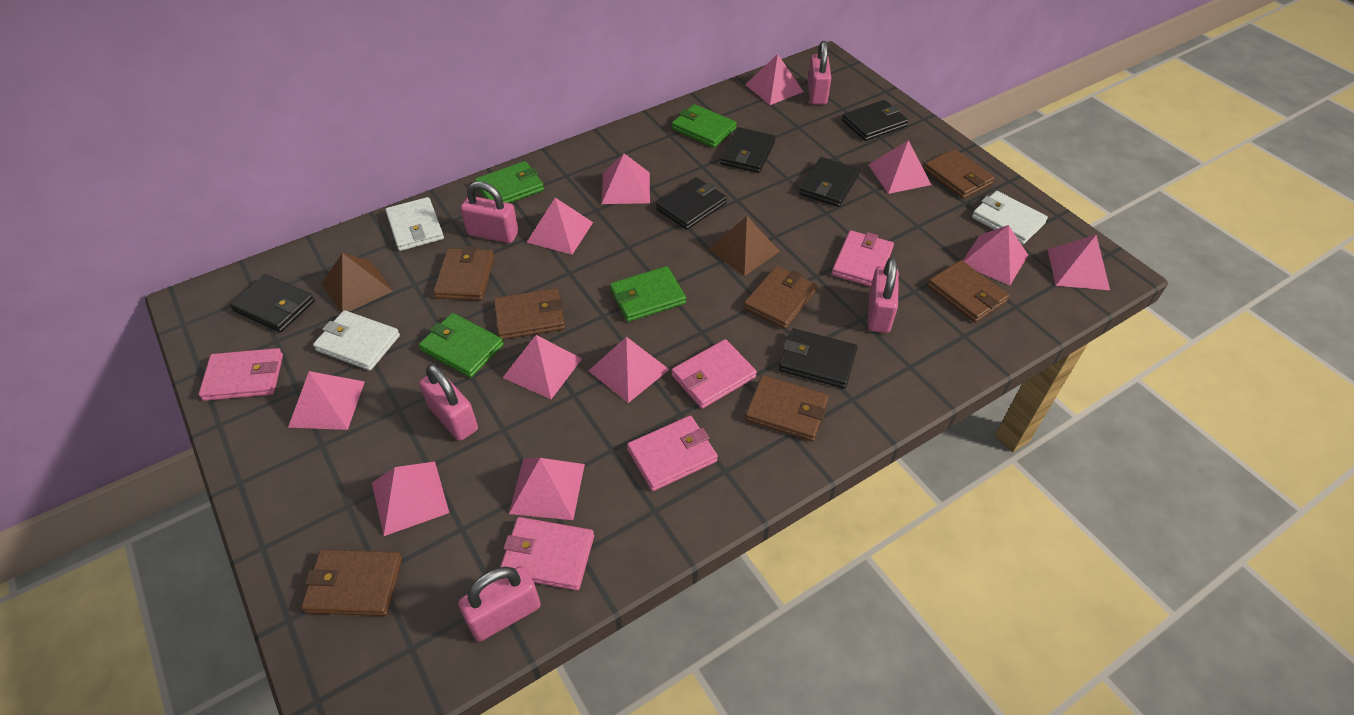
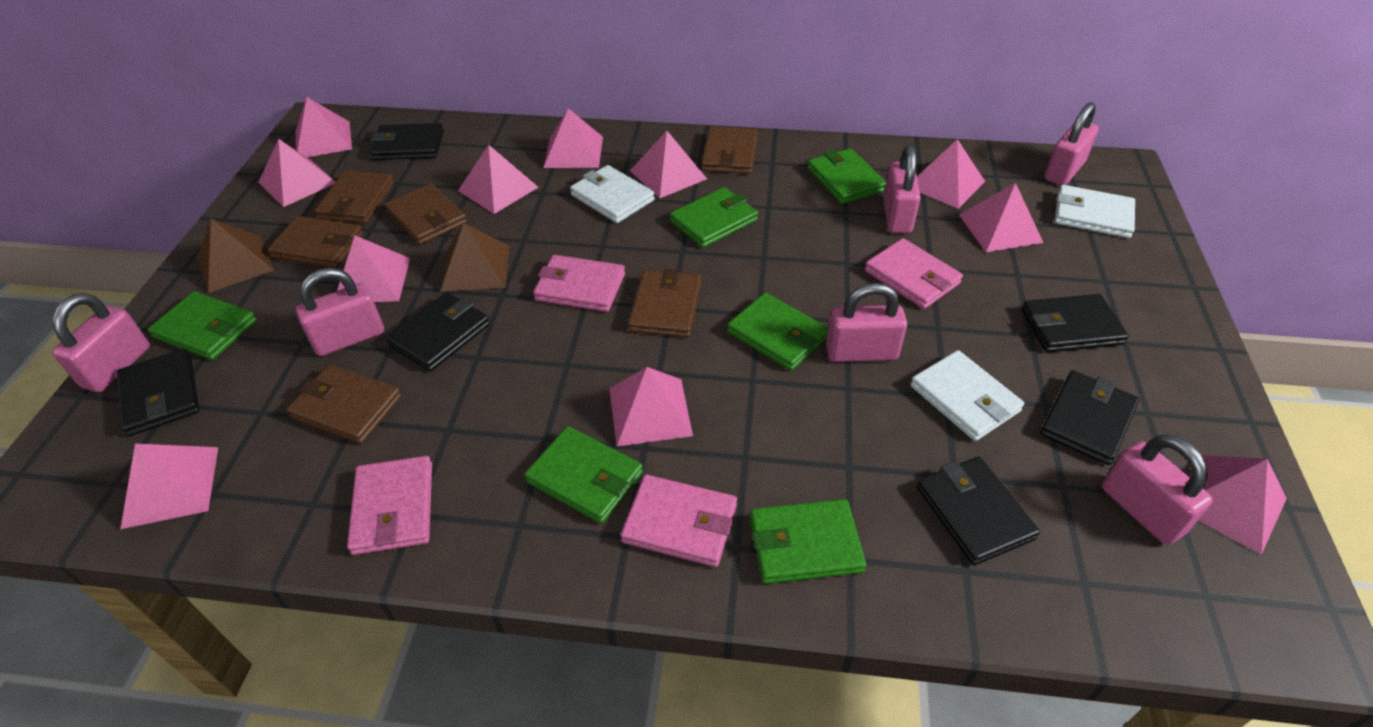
brown wallet: 7 -> 6
green wallet: 4 -> 6
pink padlock: 5 -> 6
pink wallet: 5 -> 4

